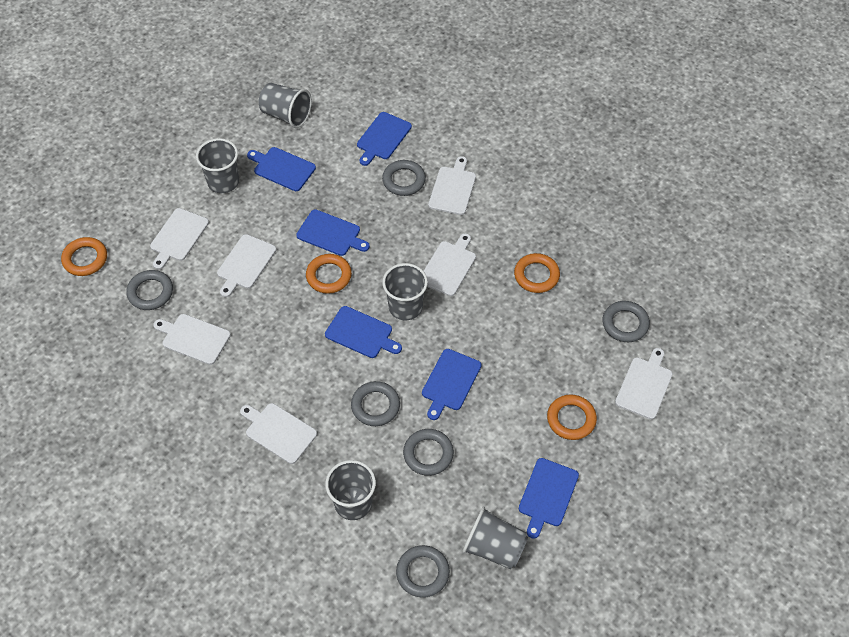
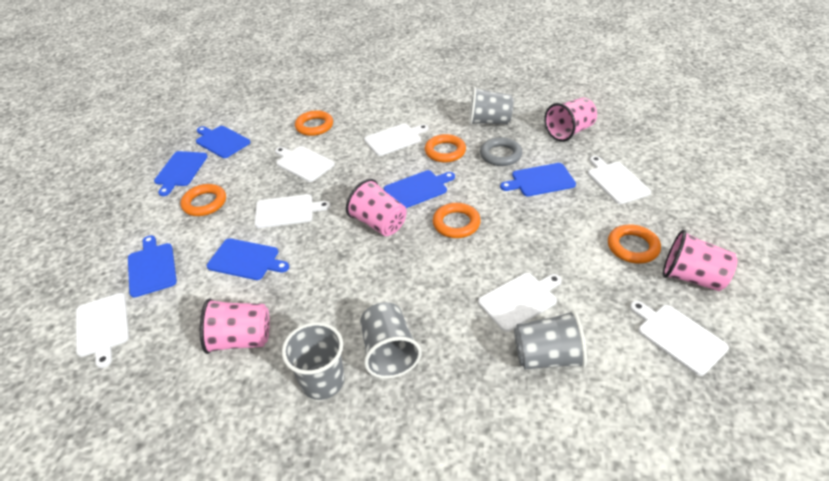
grey cup: 5 -> 4
grey ring: 6 -> 1
orange ring: 4 -> 5
pink cup: 0 -> 4

